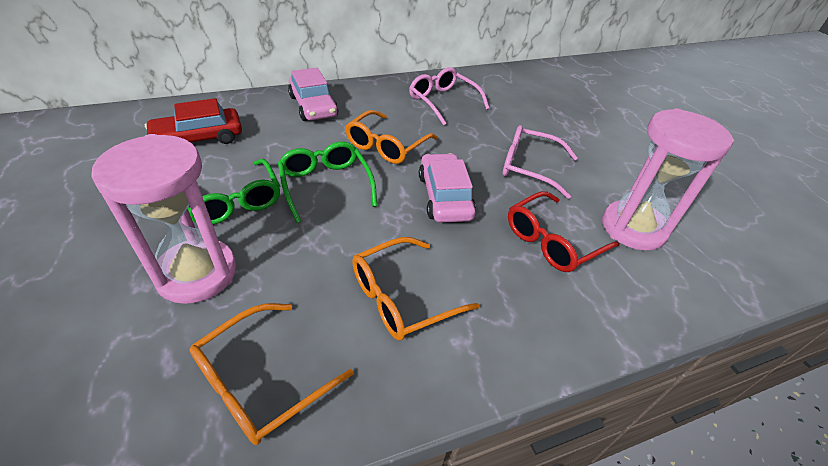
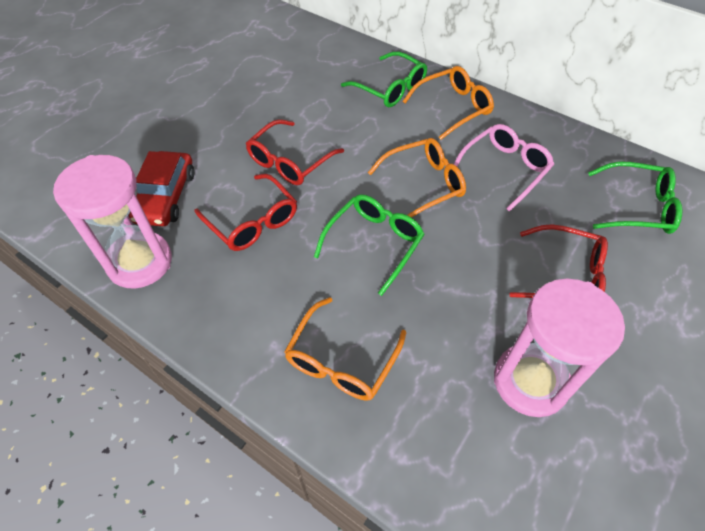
green glasses: 2 -> 3
pink car: 2 -> 0
pink glasses: 2 -> 1
red glasses: 1 -> 3

